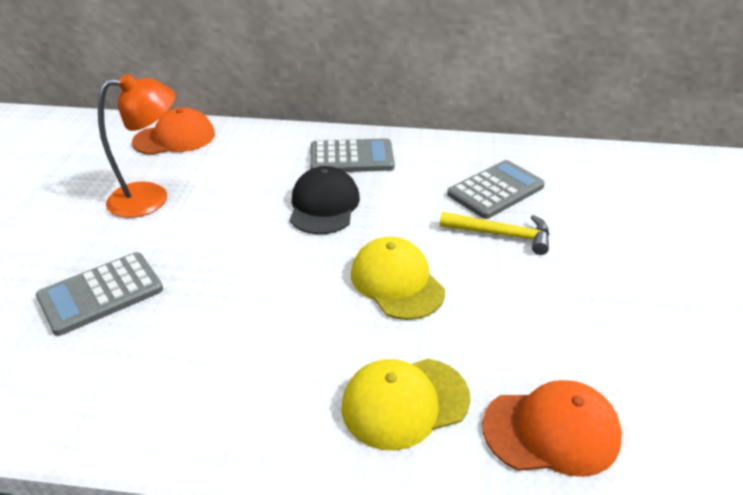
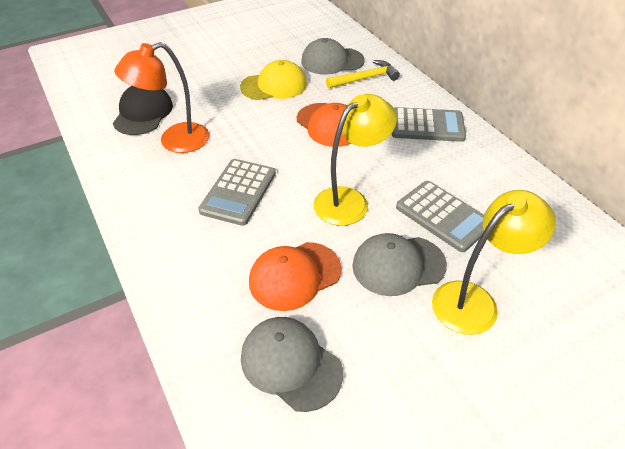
grey cap: 0 -> 3
yellow cap: 2 -> 1
yellow lamp: 0 -> 2

